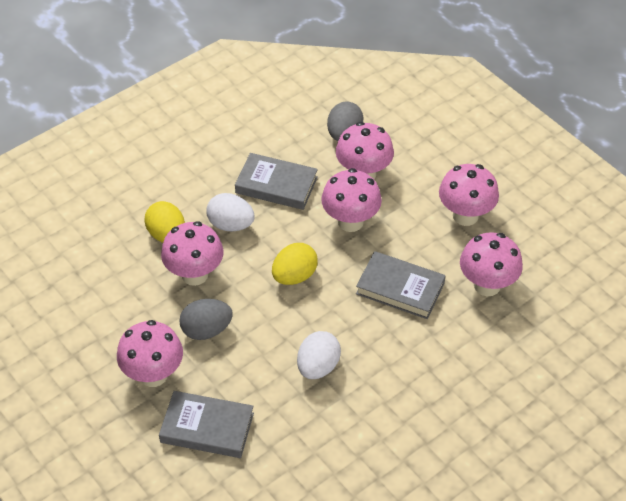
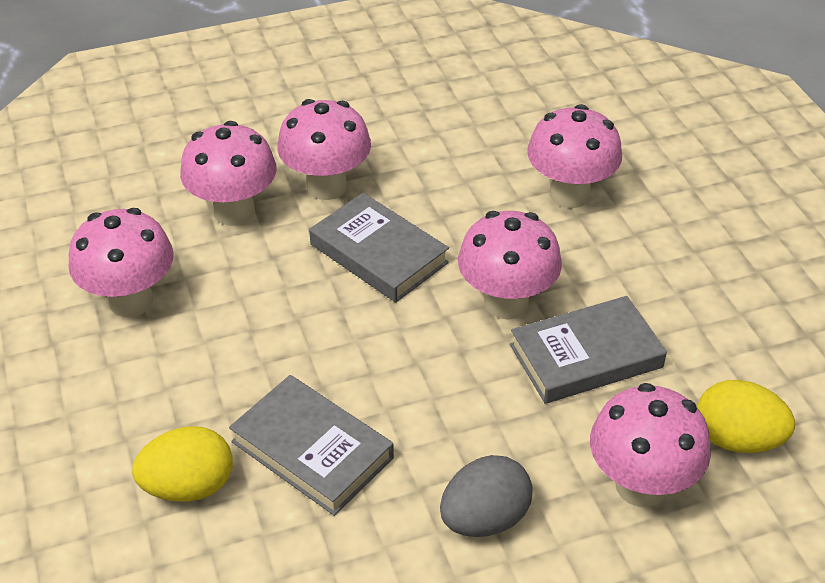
grey egg: 2 -> 1
white egg: 2 -> 0

